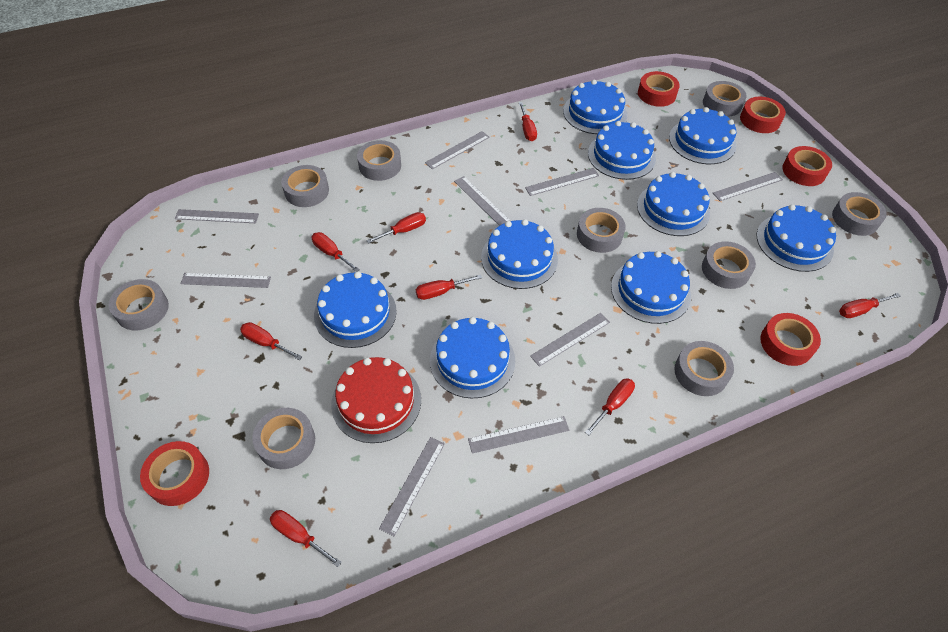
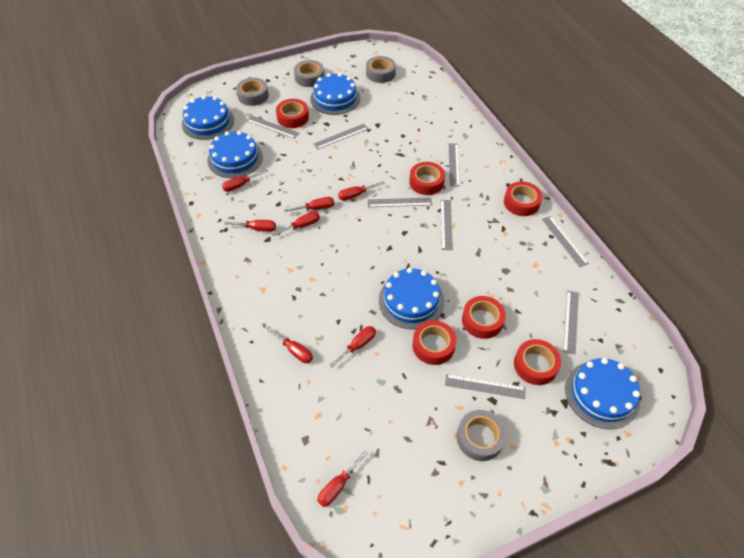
blue cake: 9 -> 5
grey ruler: 9 -> 8
grey tape: 9 -> 4
red cake: 1 -> 0
red tape: 5 -> 6

